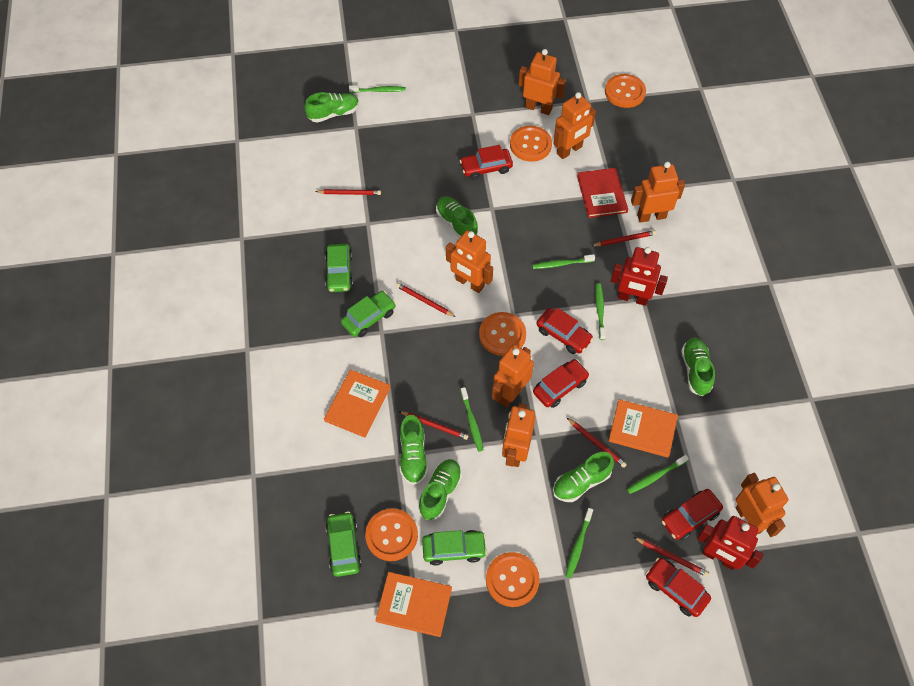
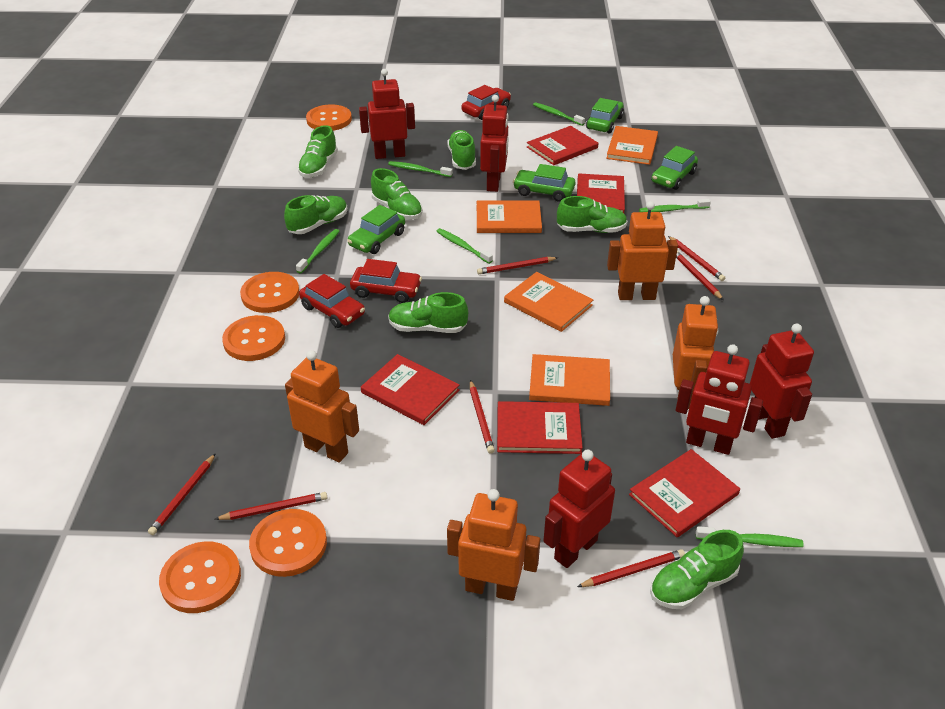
green shoe: 6 -> 7
orange book: 3 -> 4
orange robot: 7 -> 4
red book: 1 -> 5
red car: 5 -> 3
red pencil: 6 -> 7
red robot: 2 -> 5

